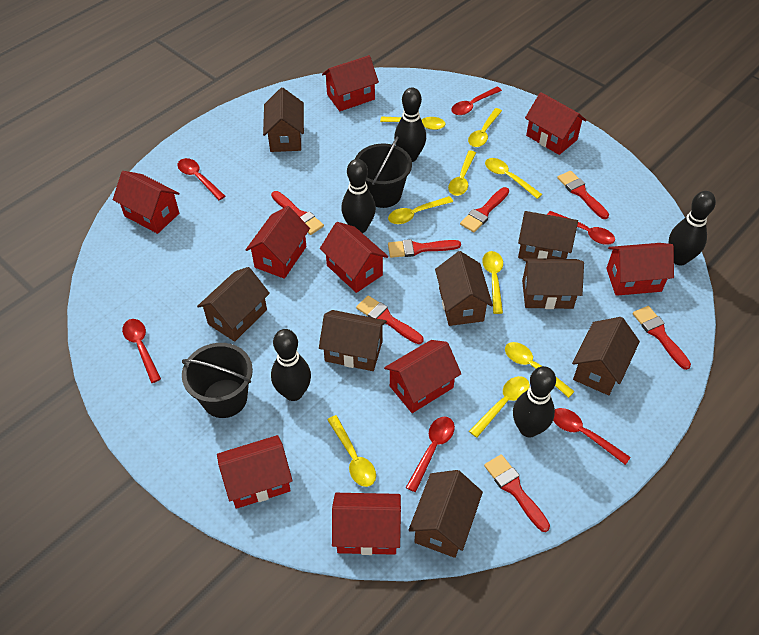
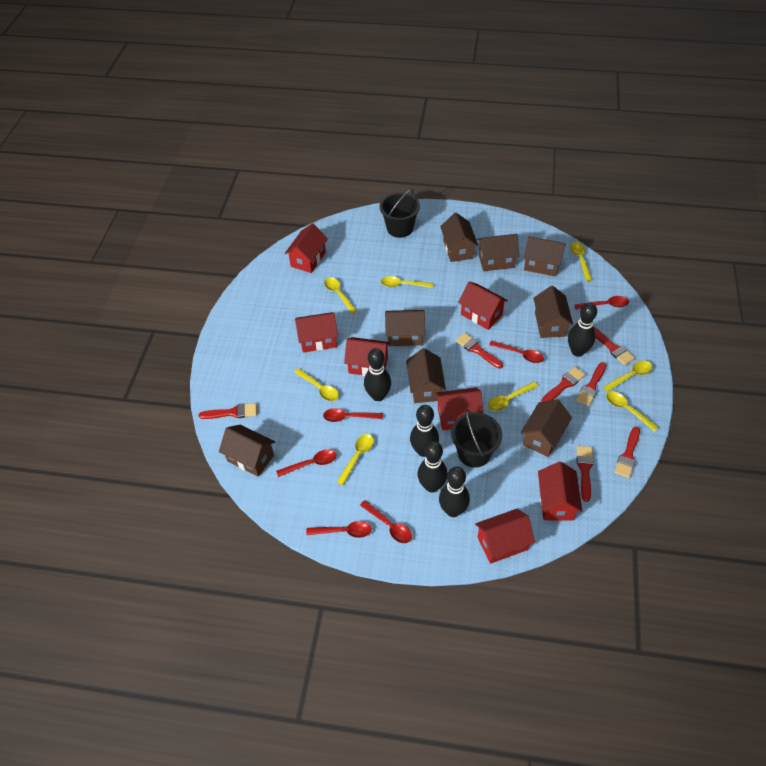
red house: 9 -> 7
yellow spoon: 9 -> 8

